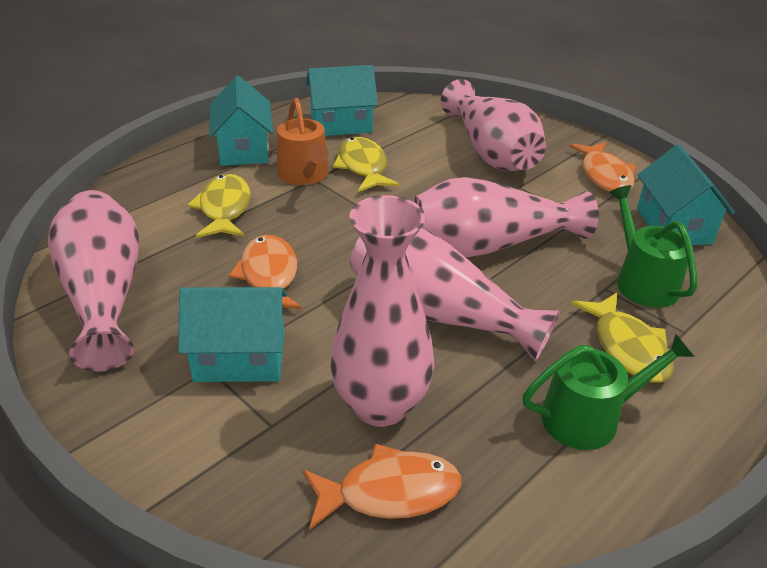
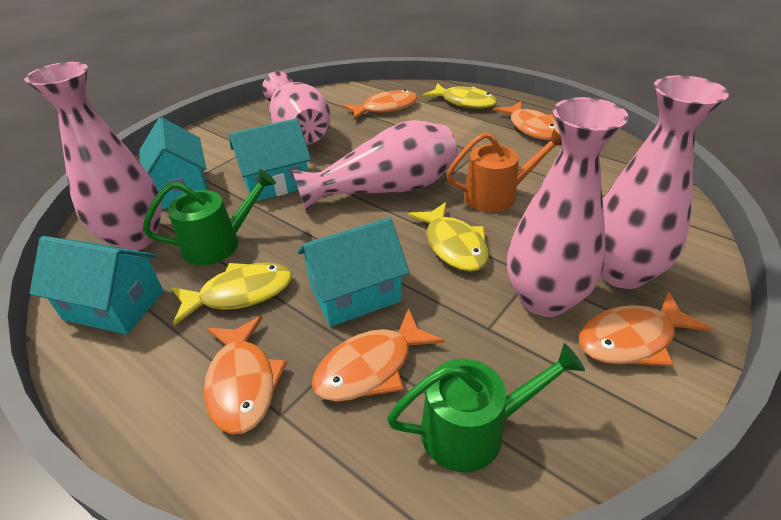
orange fish: 3 -> 5

